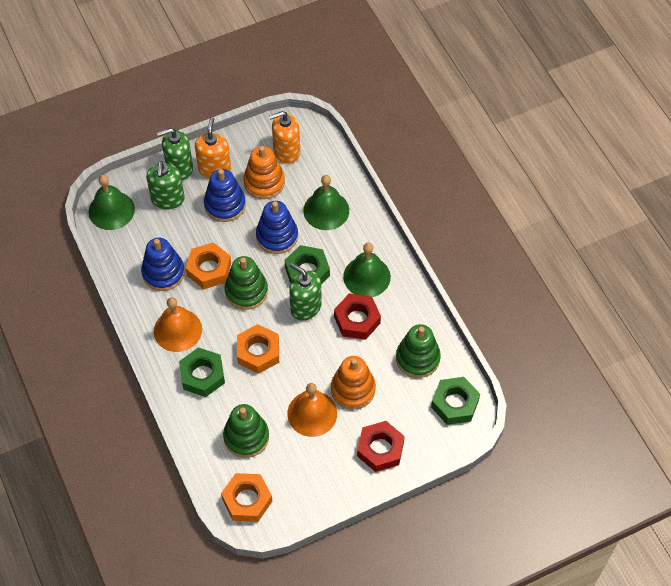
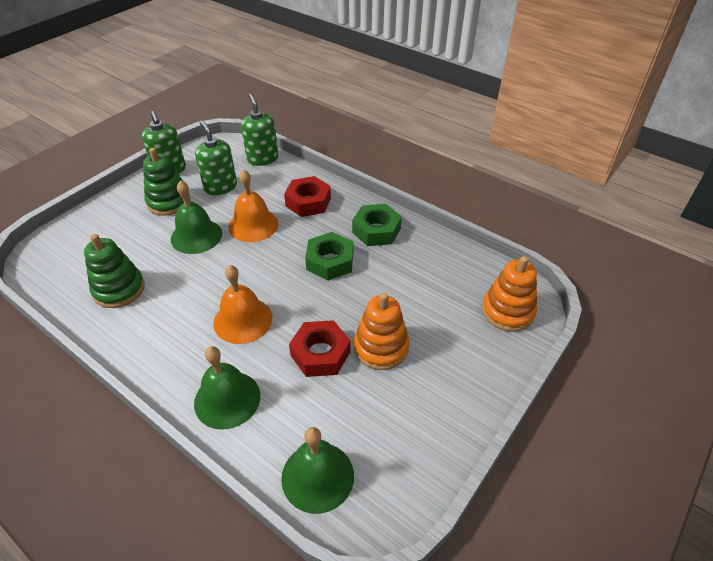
blue stacking toy: 3 -> 0
green nut: 3 -> 2
green stacking toy: 3 -> 2
orange nut: 3 -> 0
orange soap dispenser: 2 -> 0

